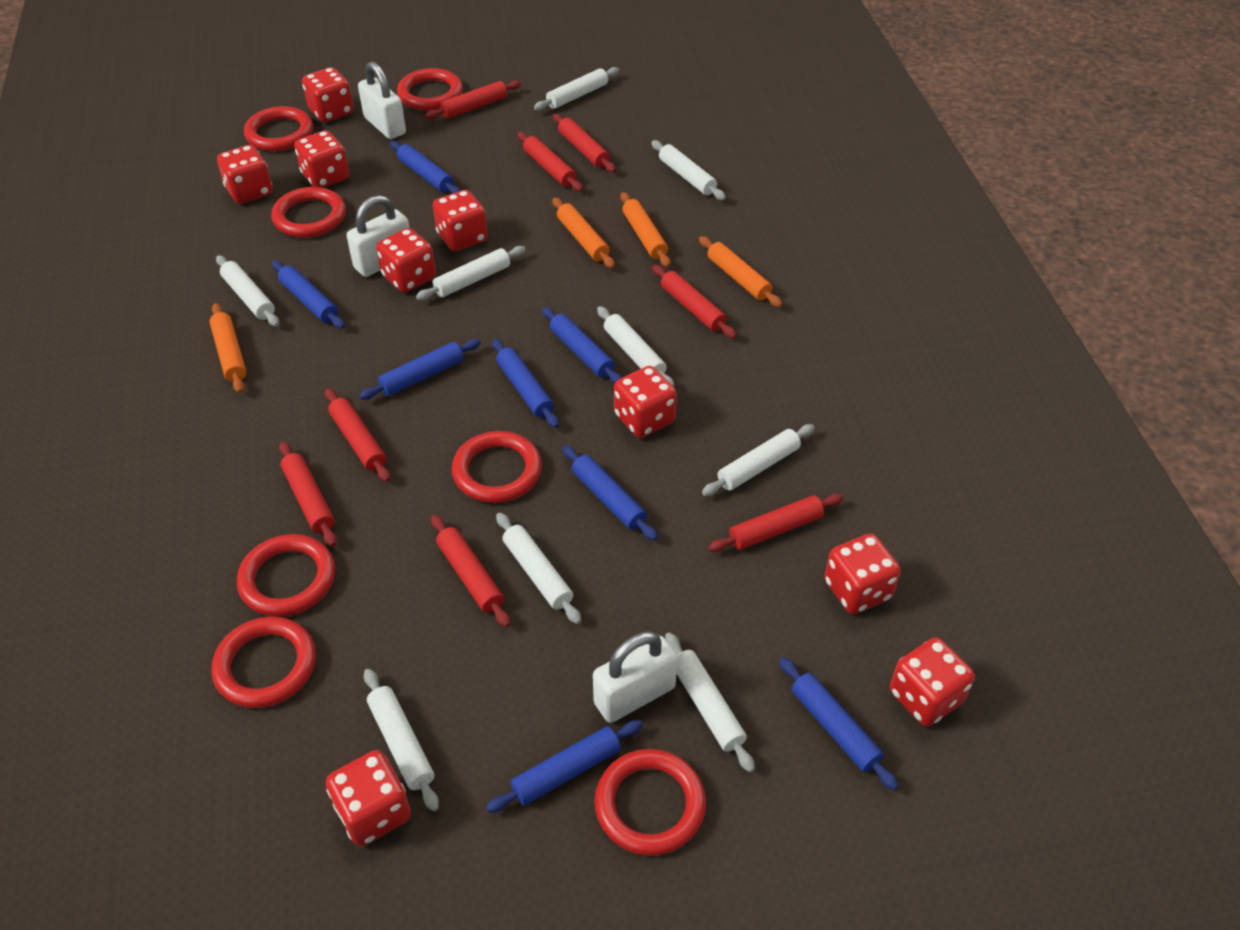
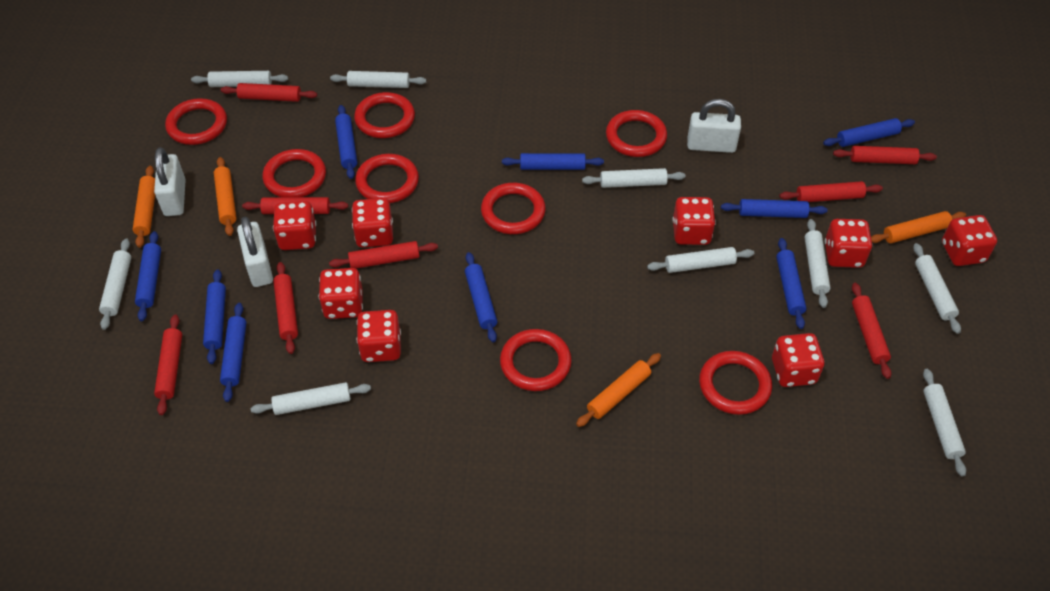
blue rolling pin: 8 -> 9
red dice: 9 -> 8
red ring: 7 -> 8

